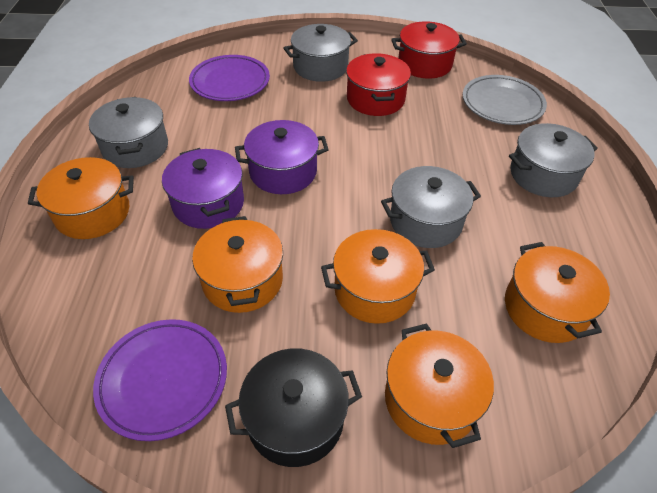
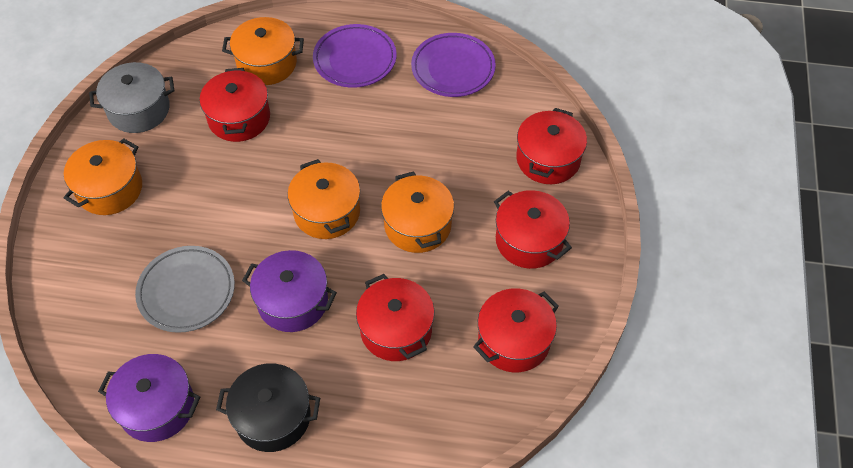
grey pot: 4 -> 1
orange pot: 5 -> 4
red pot: 2 -> 5

